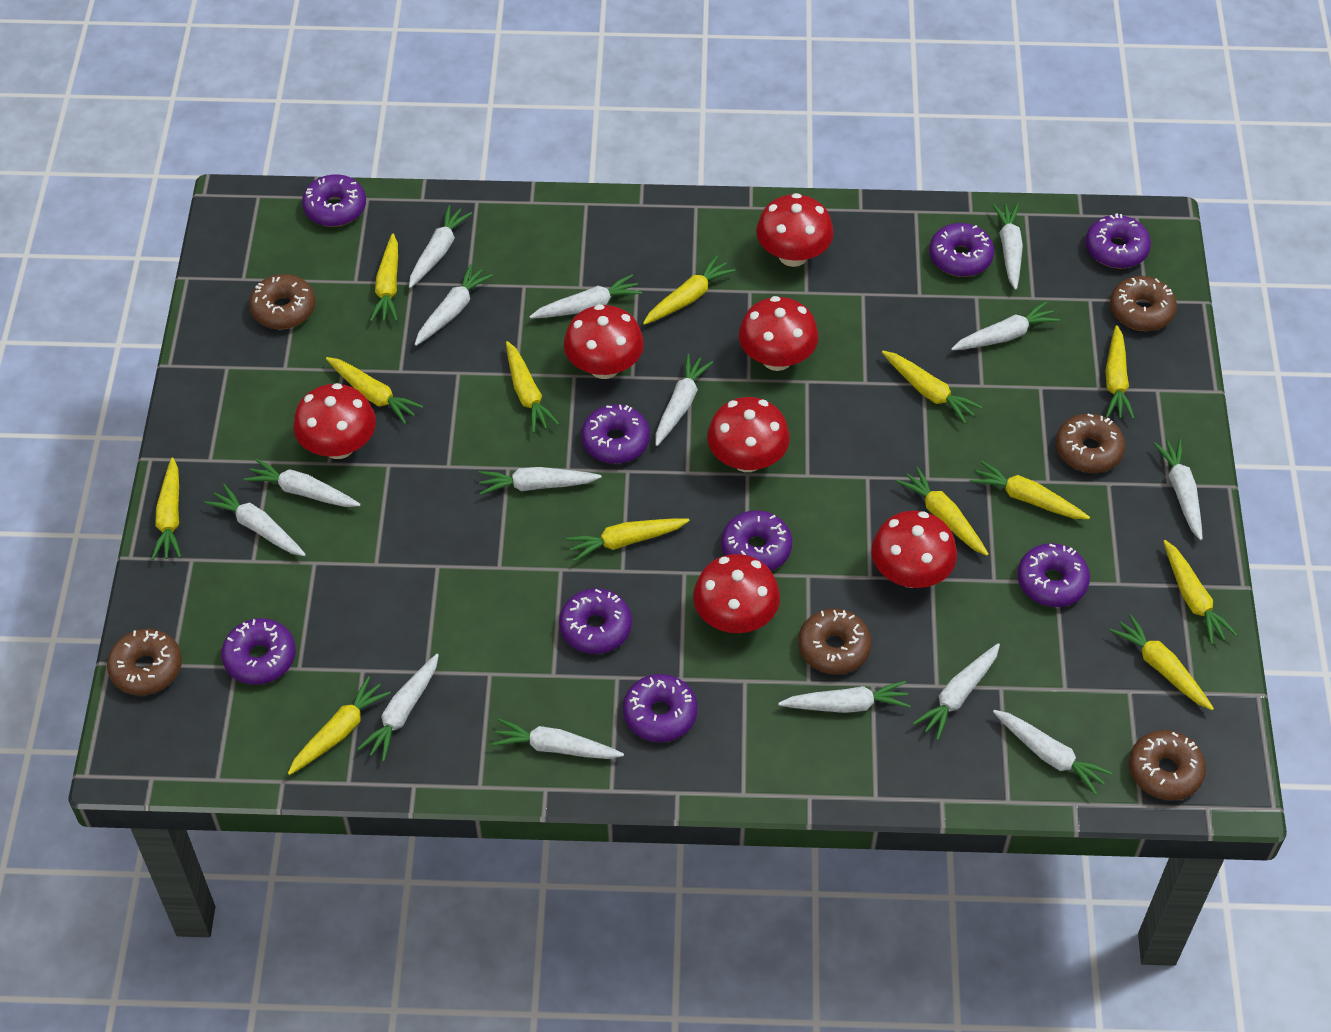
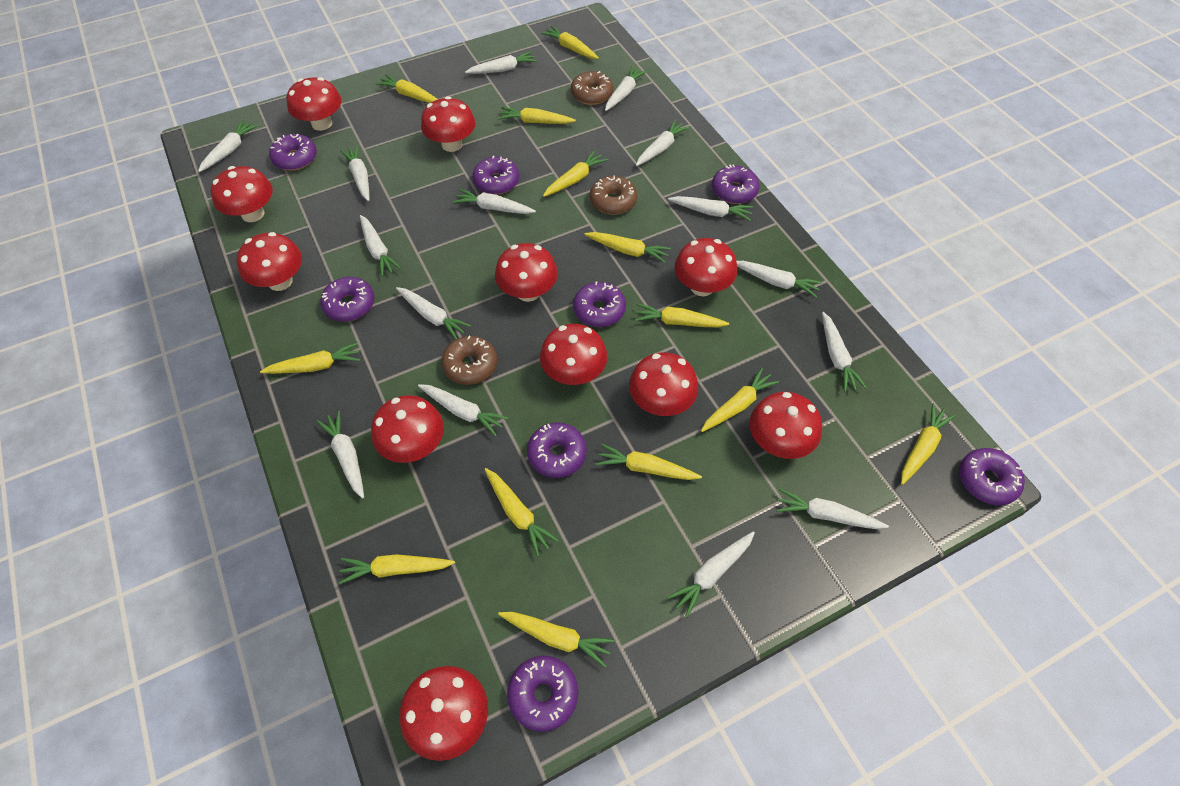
brown donut: 6 -> 3
purple donut: 9 -> 8
red mushroom: 7 -> 11

